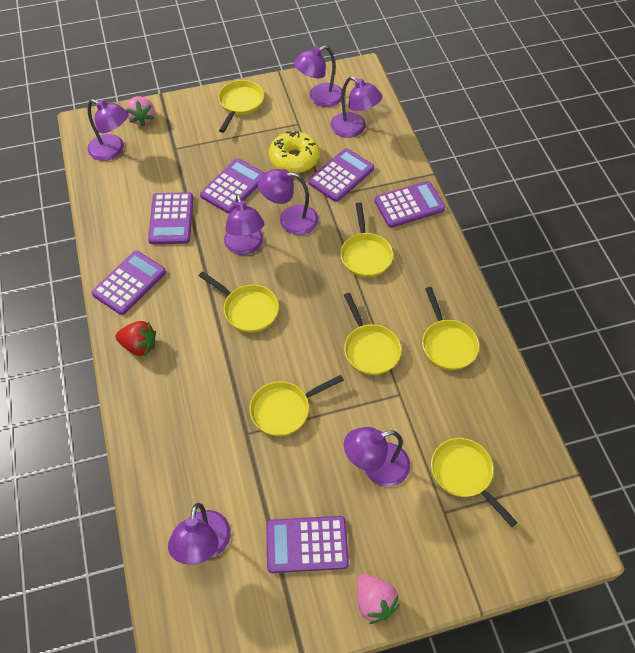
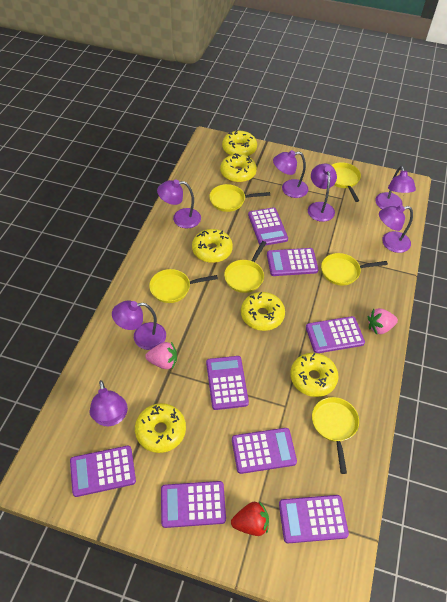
purple calculator: 6 -> 8
yellow donut: 1 -> 6
yellow pan: 7 -> 6

